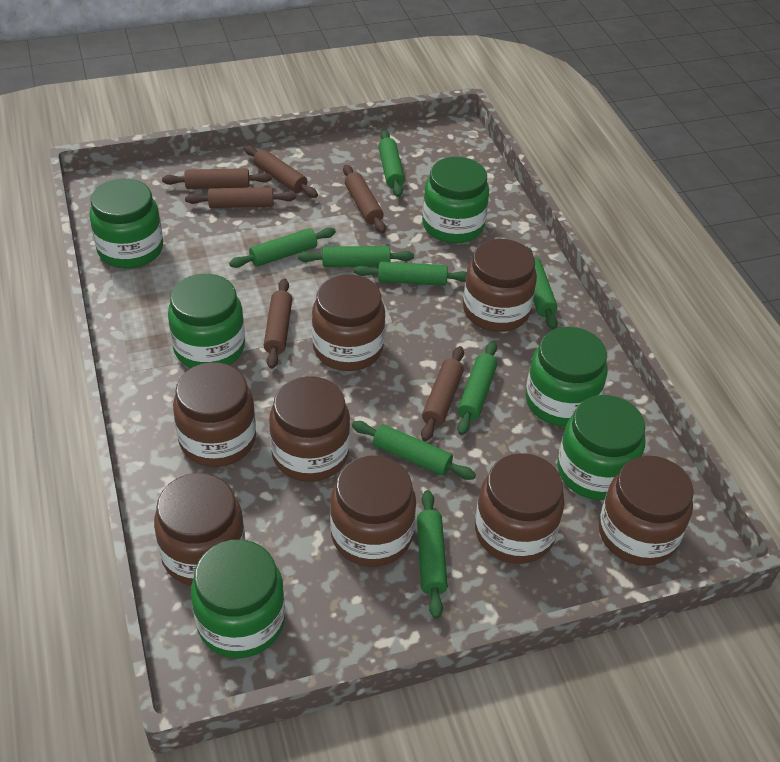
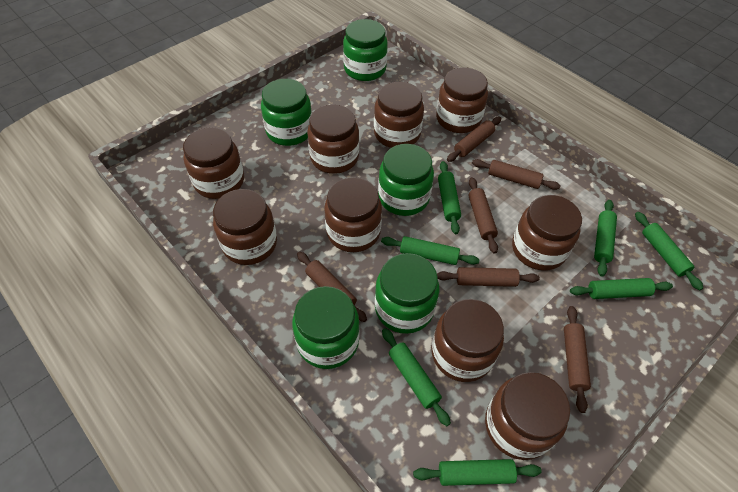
brown jar: 8 -> 9
green jar: 6 -> 5
green rolling pin: 8 -> 7

